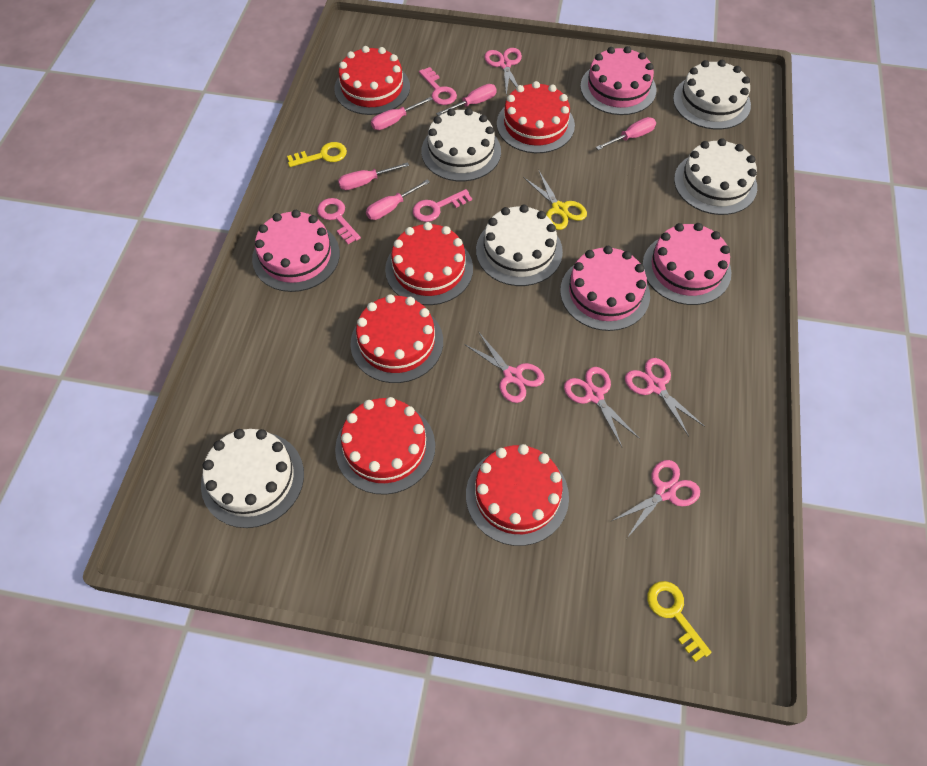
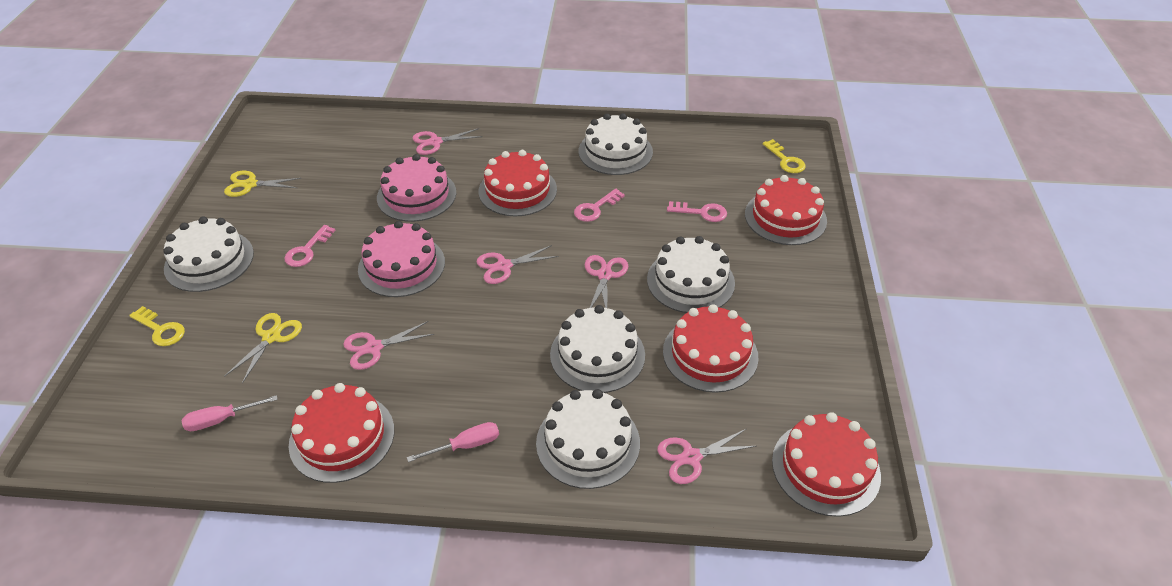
pink cake: 4 -> 2
pink screwdriver: 5 -> 2
red cake: 6 -> 5
yellow scissors: 1 -> 2

